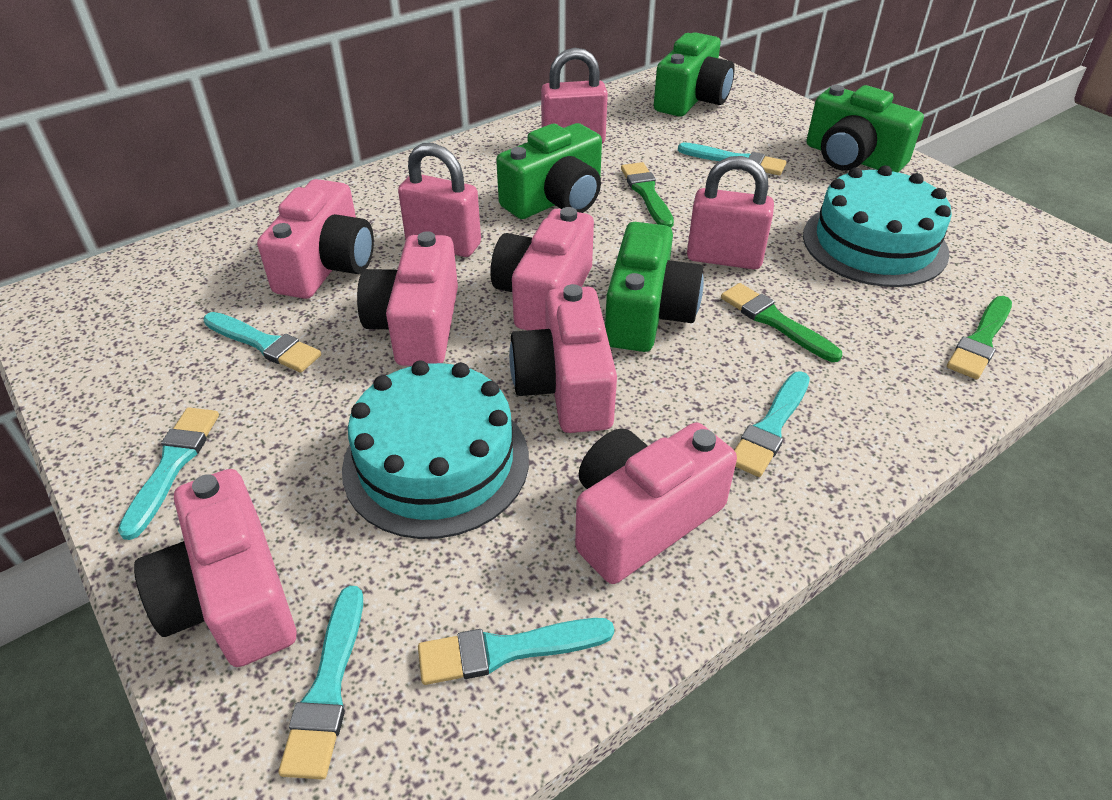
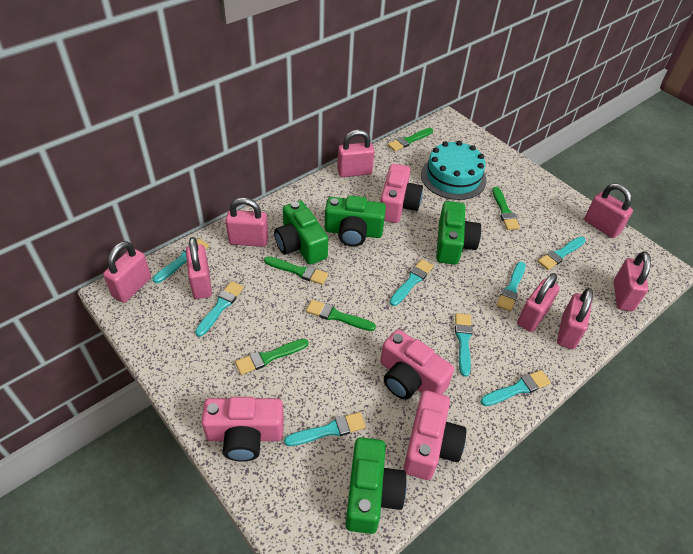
green brush: 3 -> 5
pink camera: 6 -> 4
pink padlock: 3 -> 8
turquoise brush: 6 -> 8
turquoise cake: 2 -> 1

